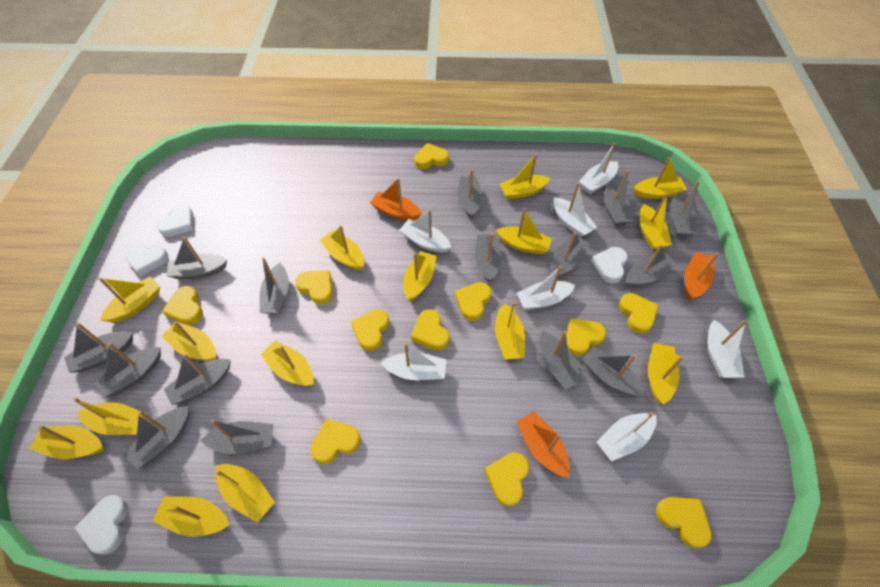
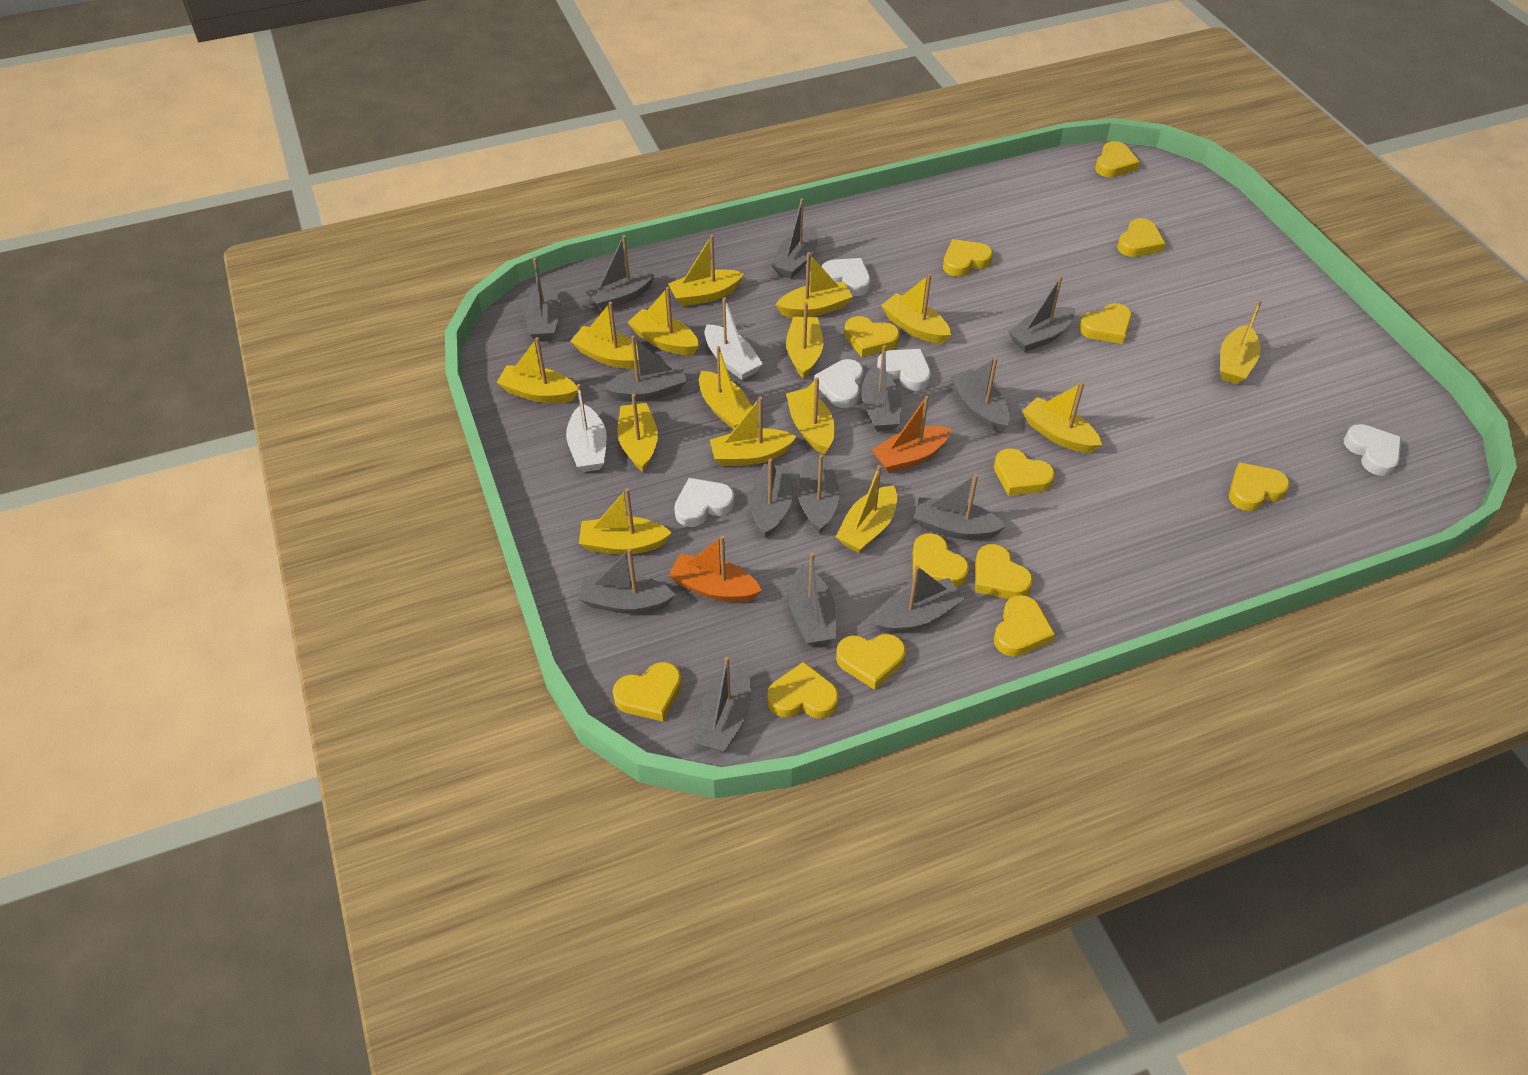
grey boat: 15 -> 14
orange boat: 3 -> 2
white boat: 7 -> 2
white heart: 4 -> 5
yellow heart: 11 -> 13

